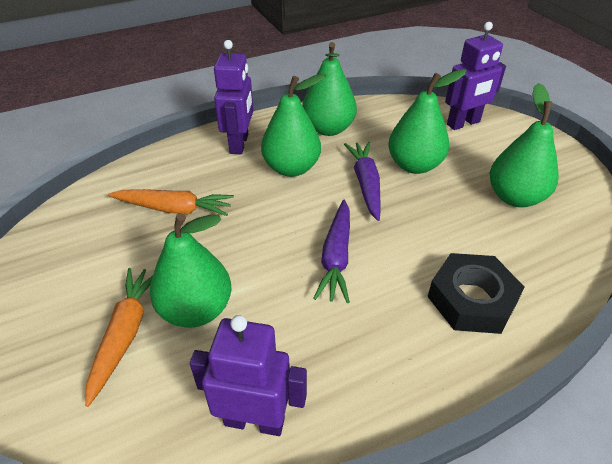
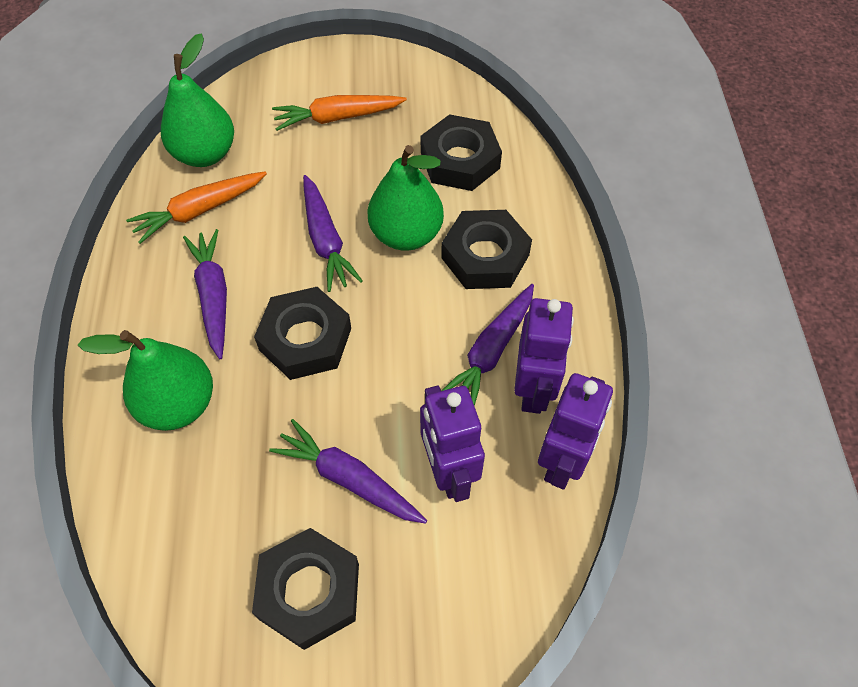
black nut: 1 -> 4
green pear: 5 -> 3
purple carrot: 2 -> 4

